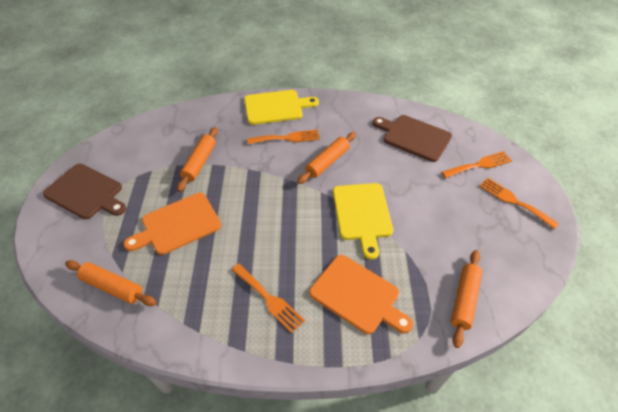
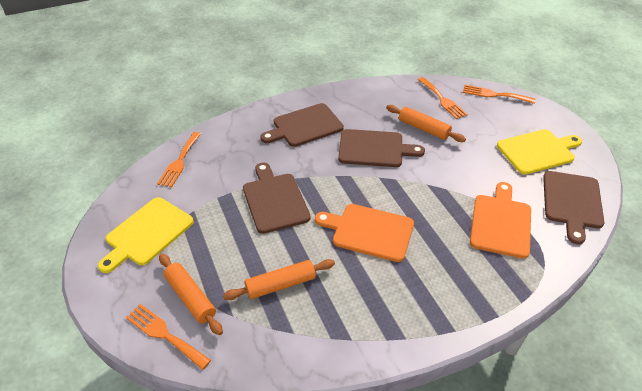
brown cutting board: 2 -> 4
orange rolling pin: 4 -> 3

